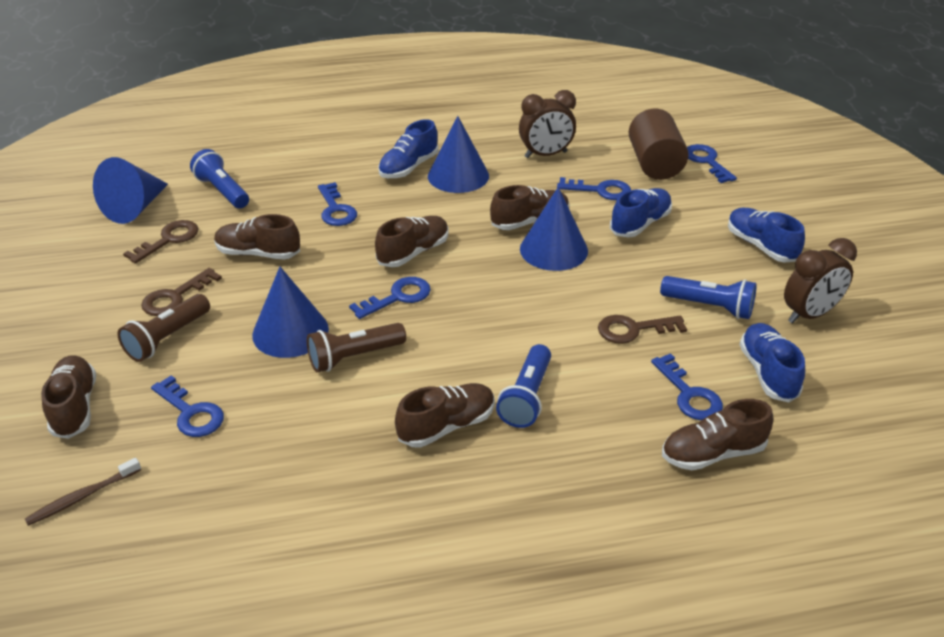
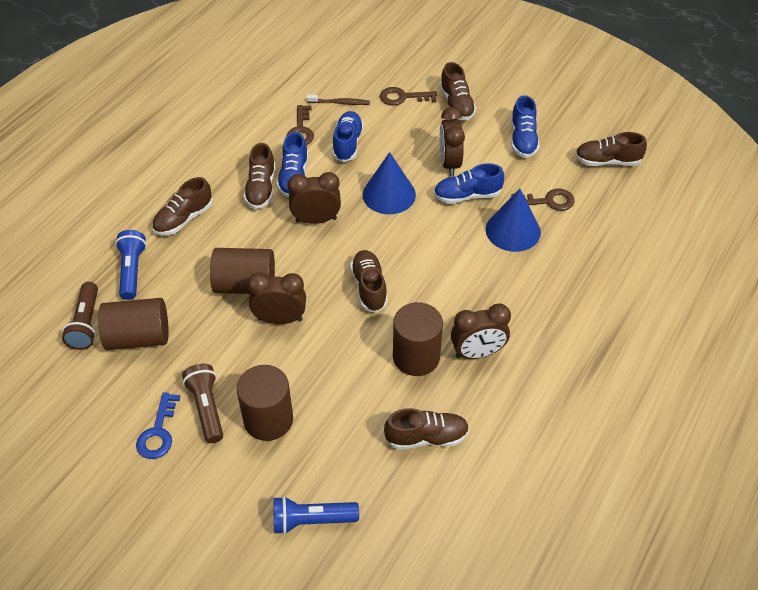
blue cone: 4 -> 2
blue flashlight: 3 -> 2
blue key: 6 -> 1
brown clock: 2 -> 4
brown cylinder: 1 -> 4

